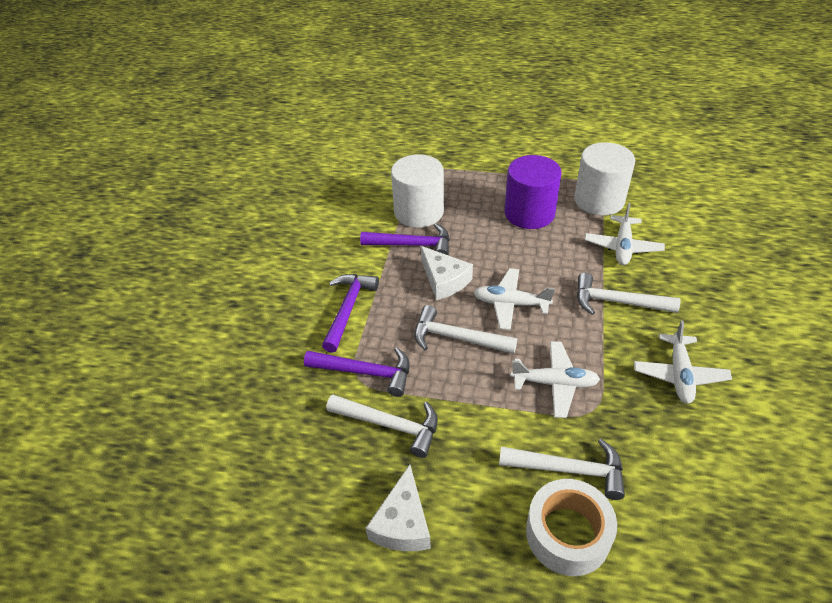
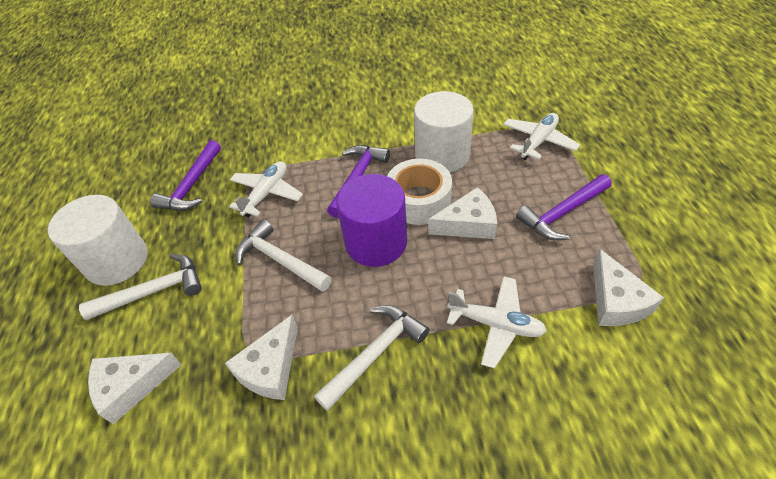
white cheese: 2 -> 4
white hammer: 4 -> 3
white plane: 4 -> 3

